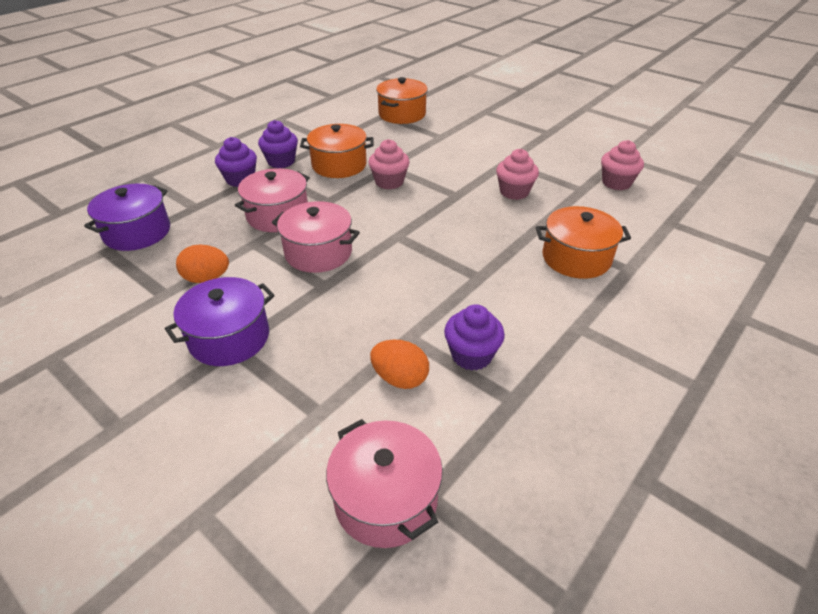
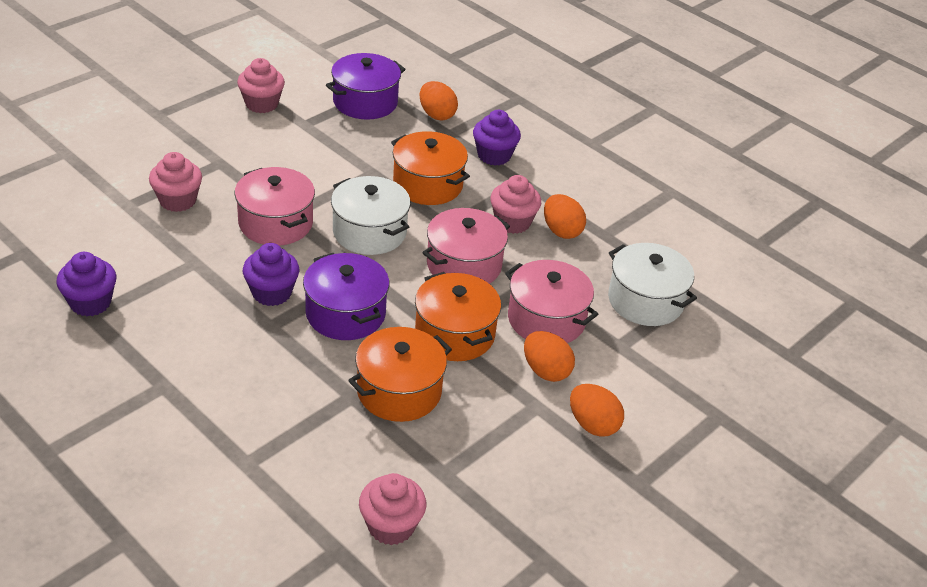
orange egg: 2 -> 4
pink cupcake: 3 -> 4
white pot: 0 -> 2

